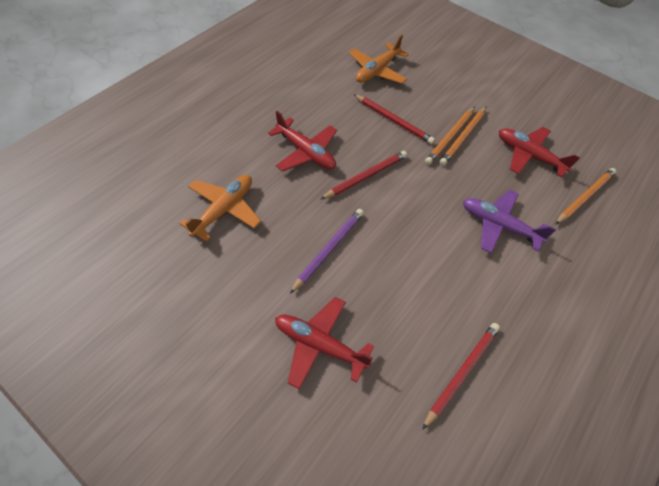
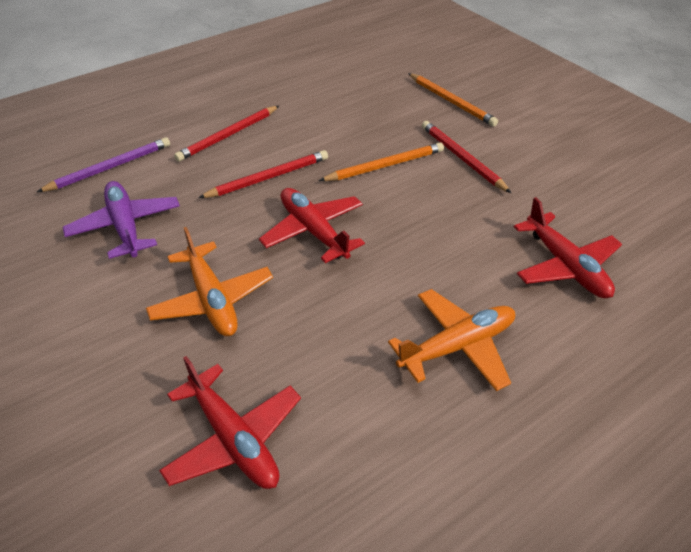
orange pencil: 3 -> 2

